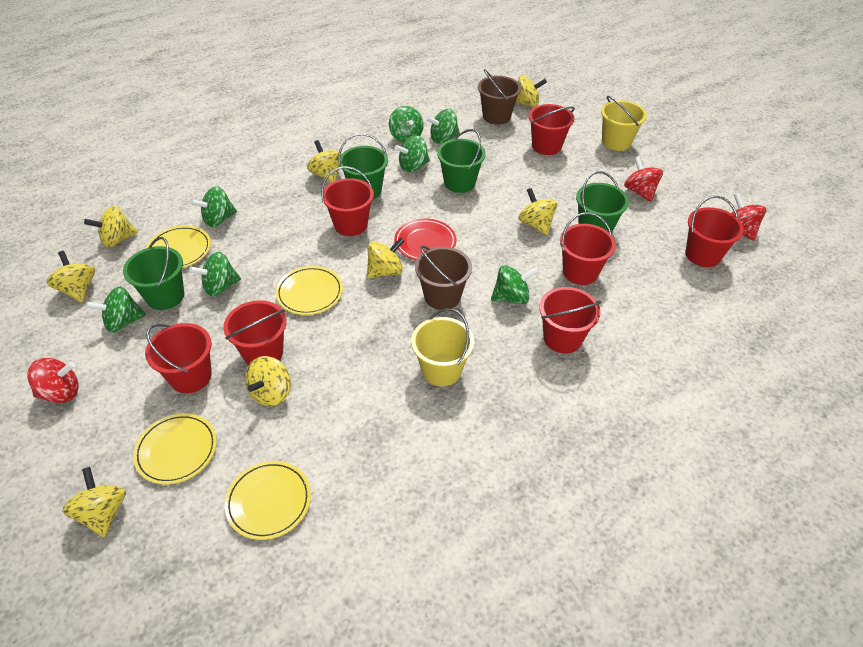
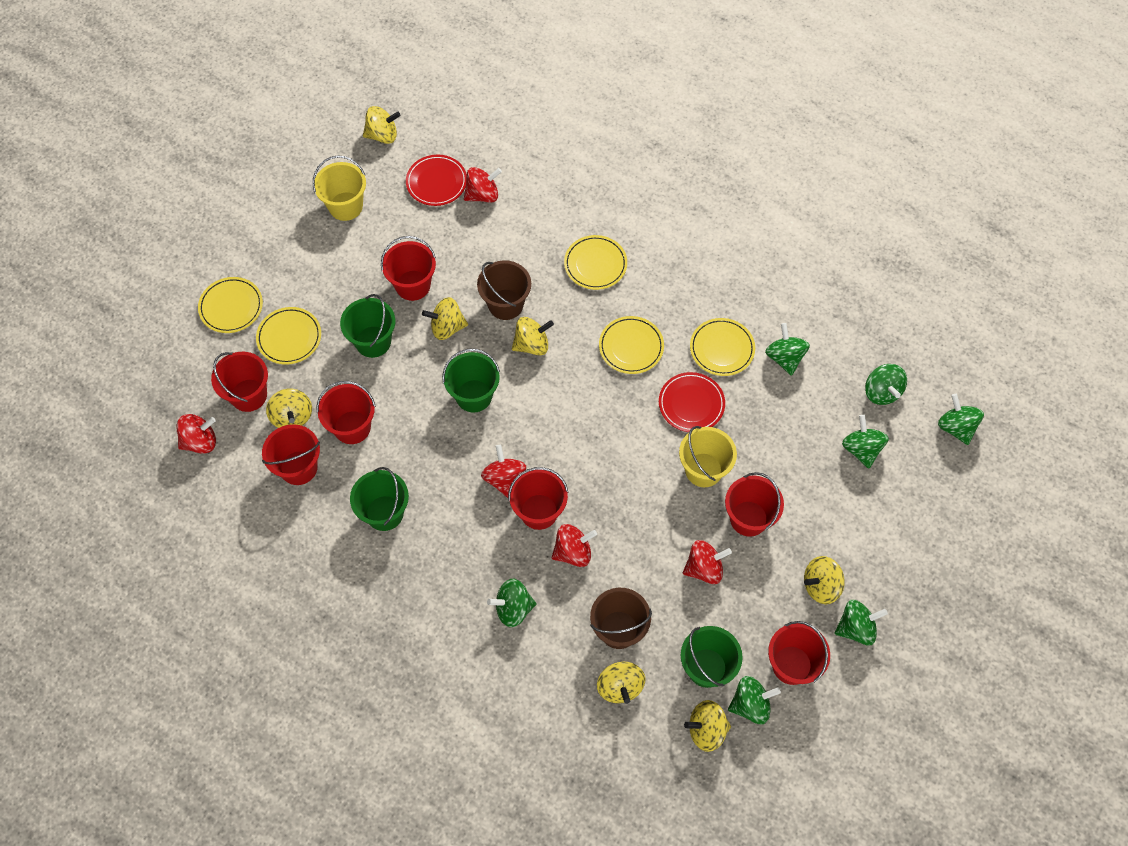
red plate: 1 -> 2
red spinning top: 3 -> 5
yellow plate: 4 -> 5
yellow spinning top: 8 -> 7

